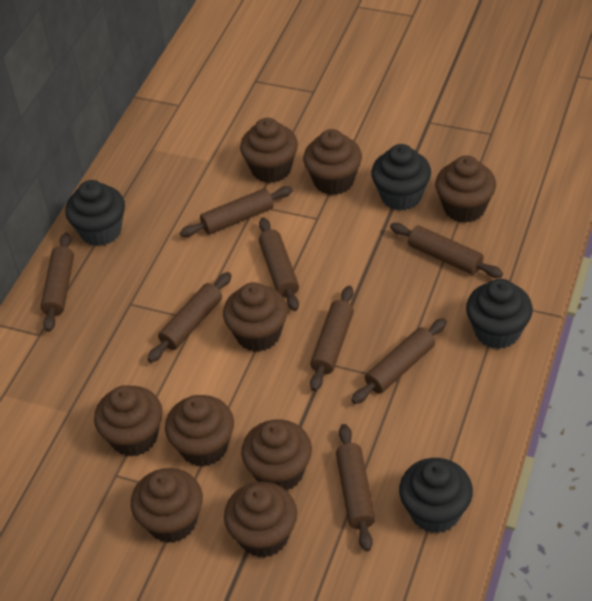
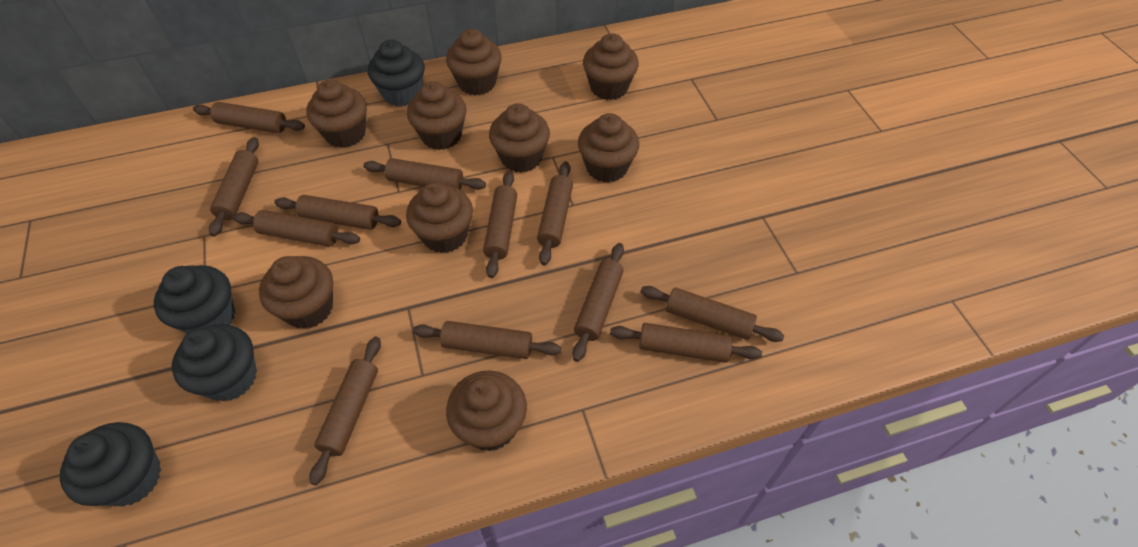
brown rolling pin: 8 -> 12

